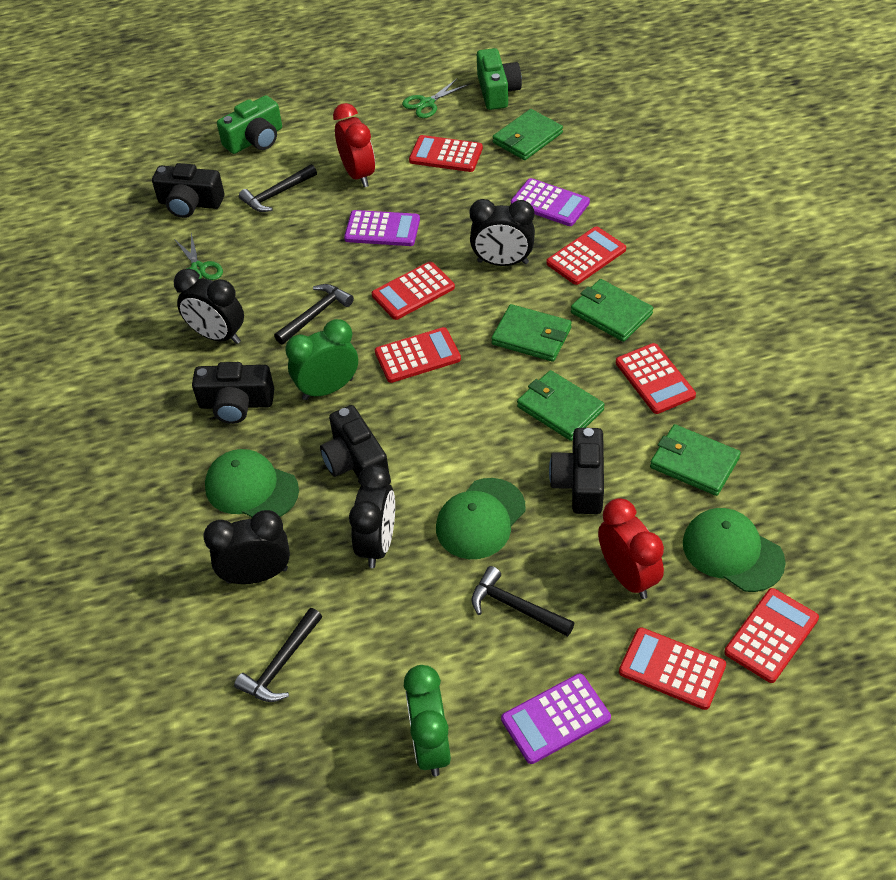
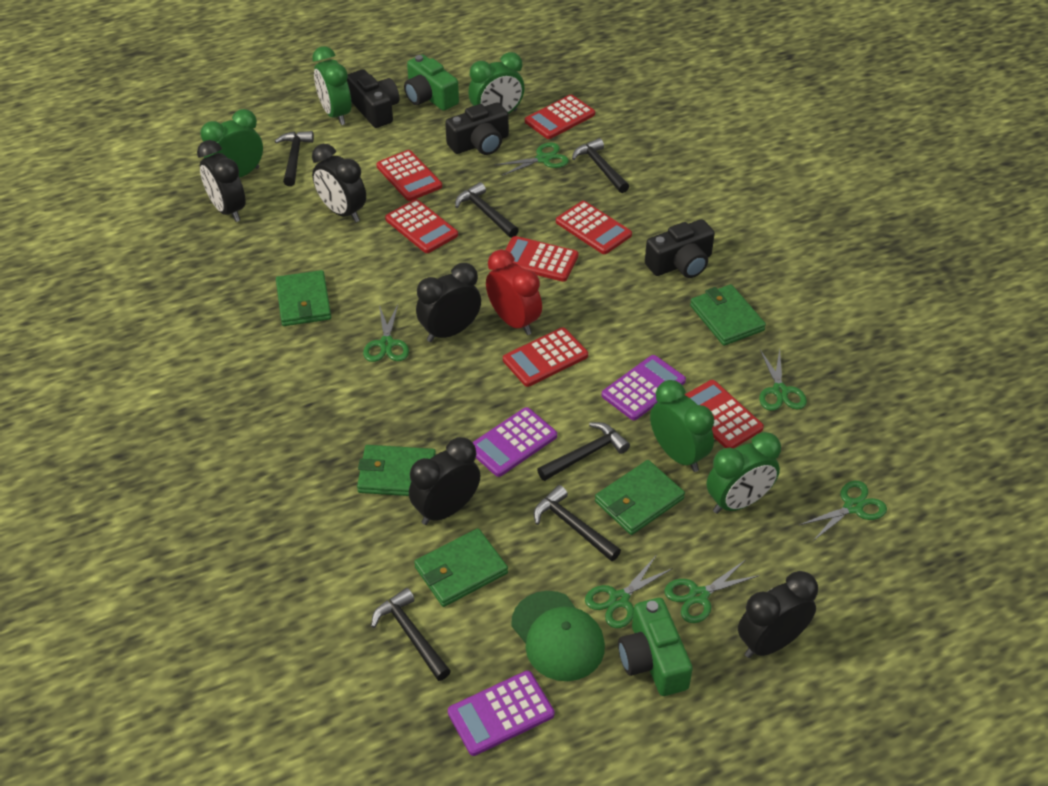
black camera: 4 -> 3
black clock: 4 -> 5
black hammer: 4 -> 6
green cap: 3 -> 1
green clock: 2 -> 5
green scissors: 2 -> 6
red clock: 2 -> 1

